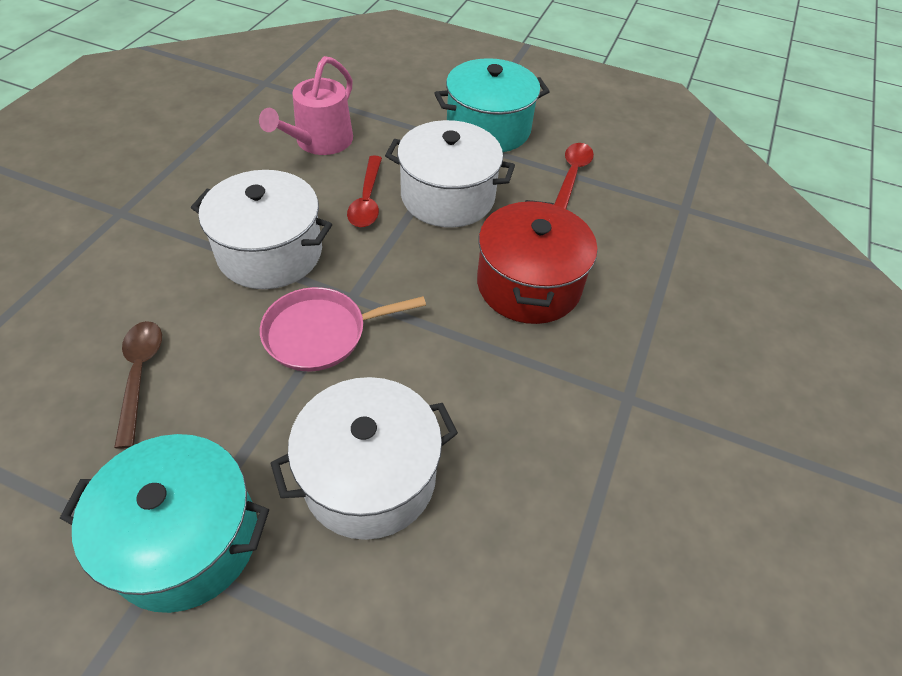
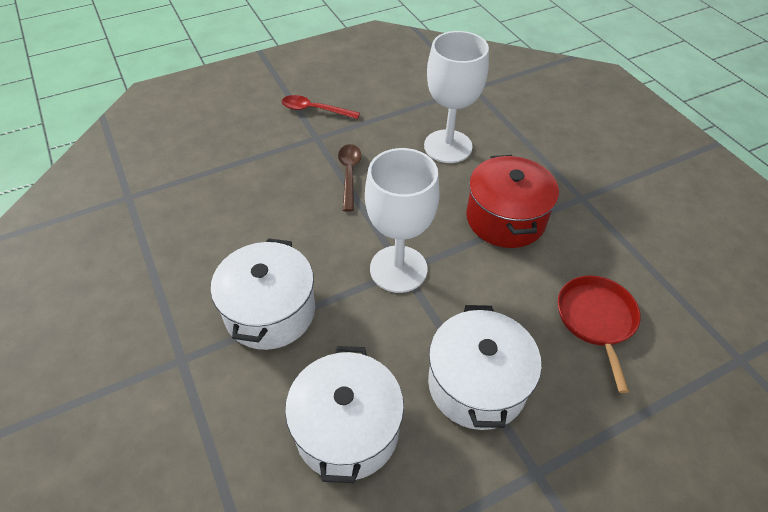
pink pan: 1 -> 0
pink watering can: 1 -> 0
red pan: 0 -> 1
red spoon: 2 -> 1
turquoise pot: 2 -> 0
white goblet: 0 -> 2

